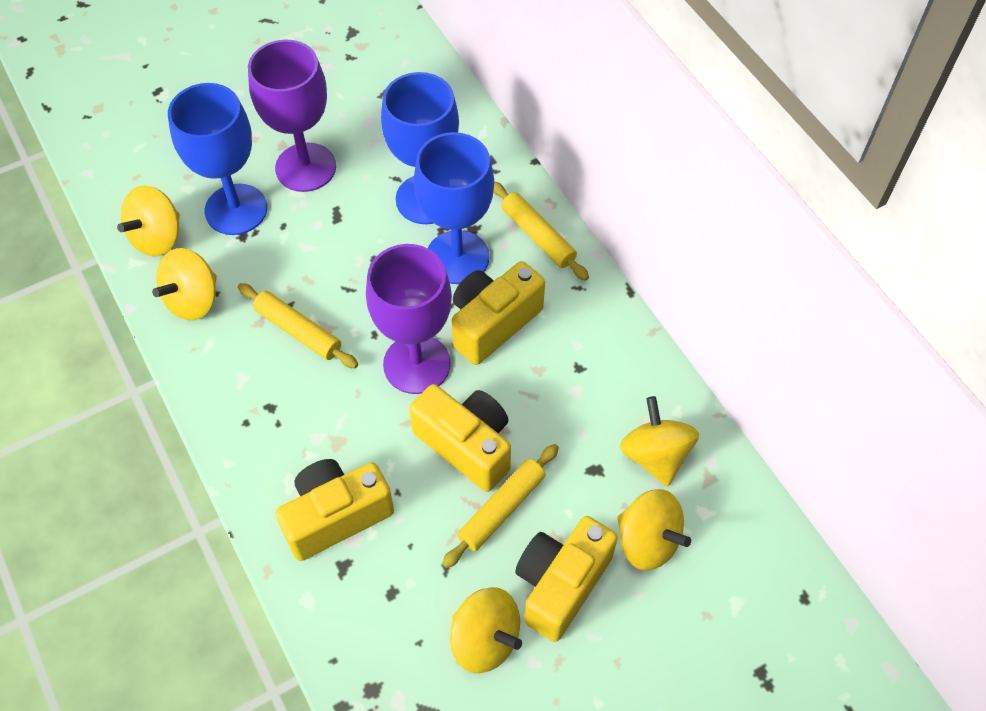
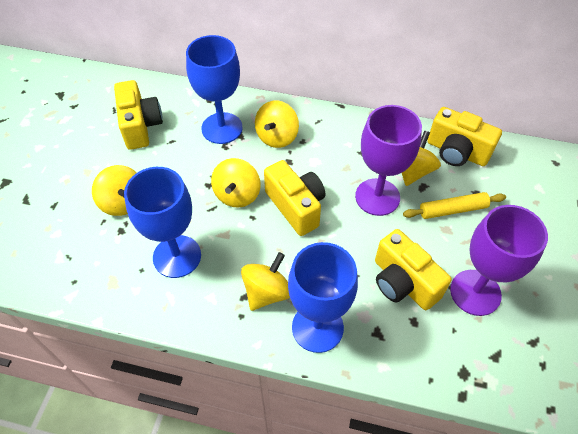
yellow rolling pin: 3 -> 1

